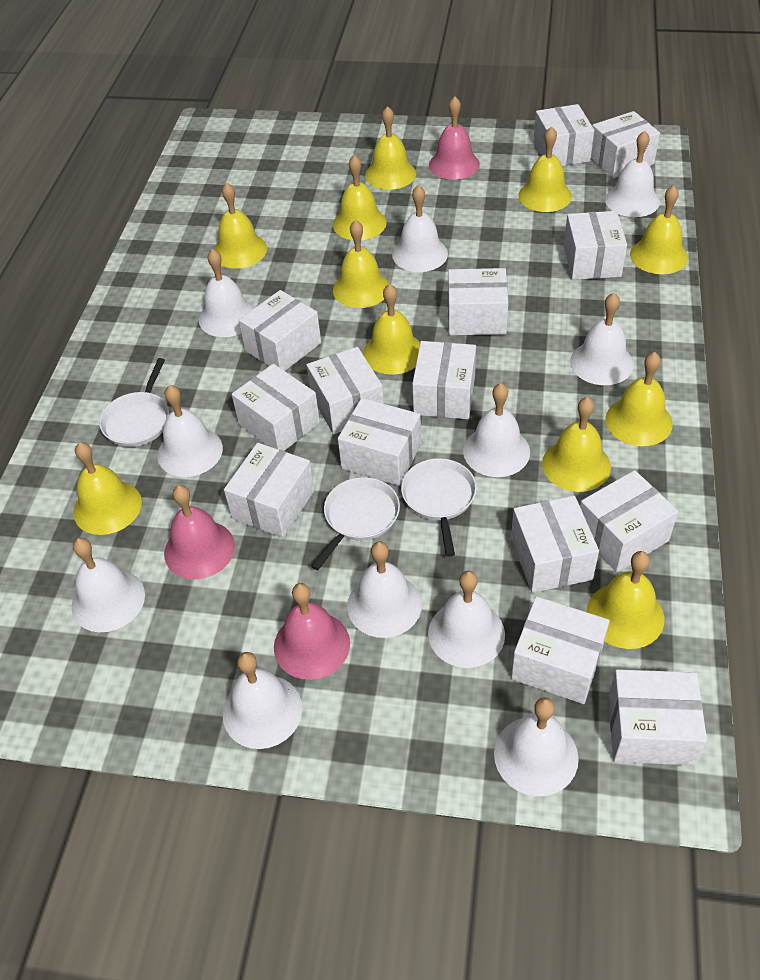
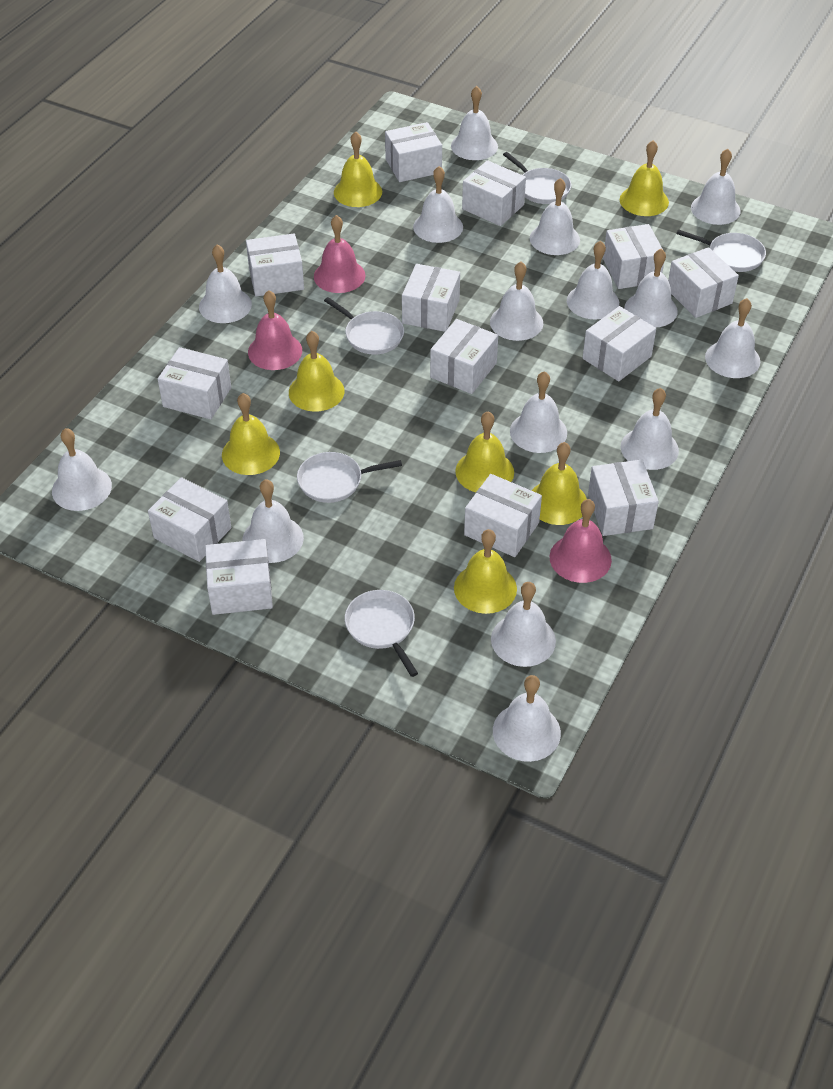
white bell: 11 -> 15
white box: 14 -> 13
white pan: 3 -> 5
yellow bell: 11 -> 7

